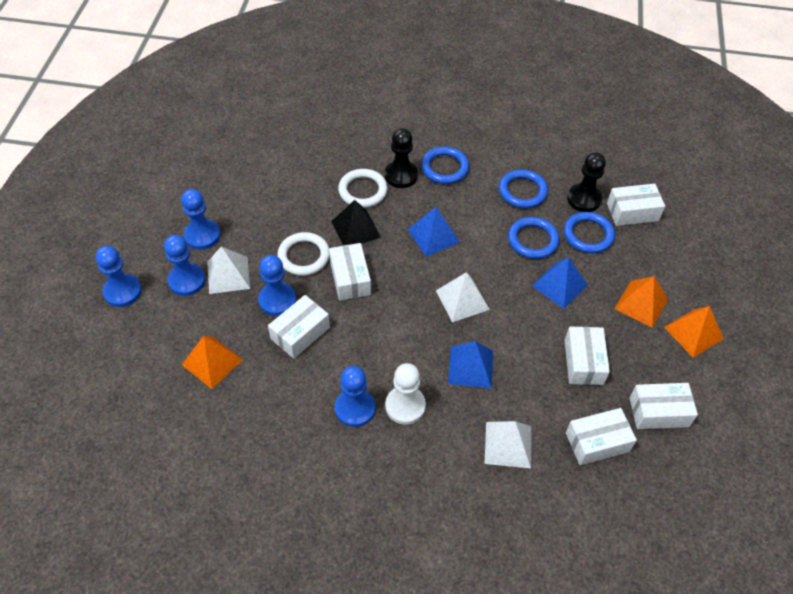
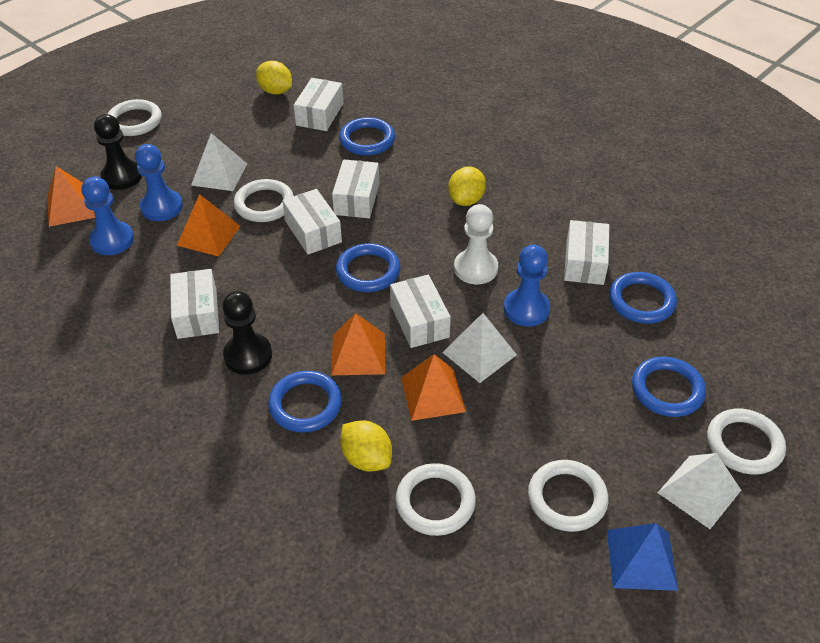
black pyramid: 1 -> 0
blue pawn: 5 -> 3
blue pyramid: 3 -> 1
blue ring: 4 -> 5
orange pyramid: 3 -> 4
white ring: 2 -> 5
yellow lemon: 0 -> 3

